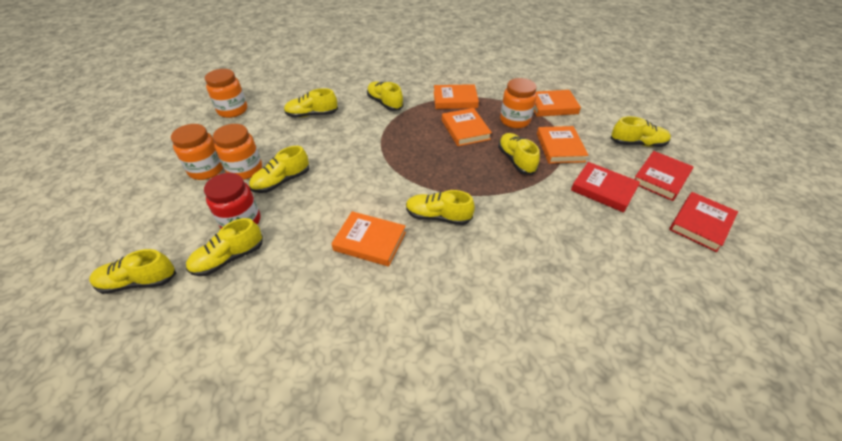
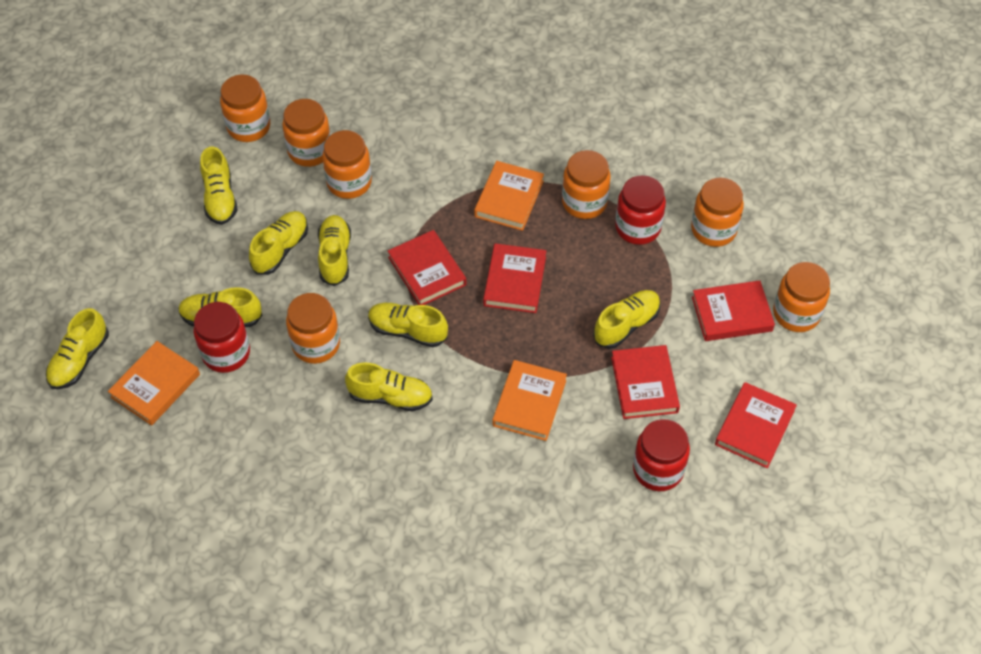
orange book: 5 -> 3
orange jar: 4 -> 7
red book: 3 -> 5
red jar: 1 -> 3

